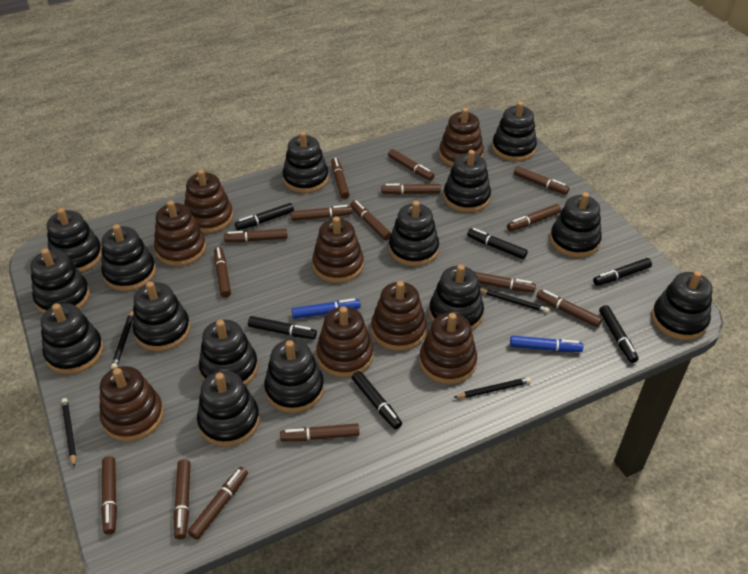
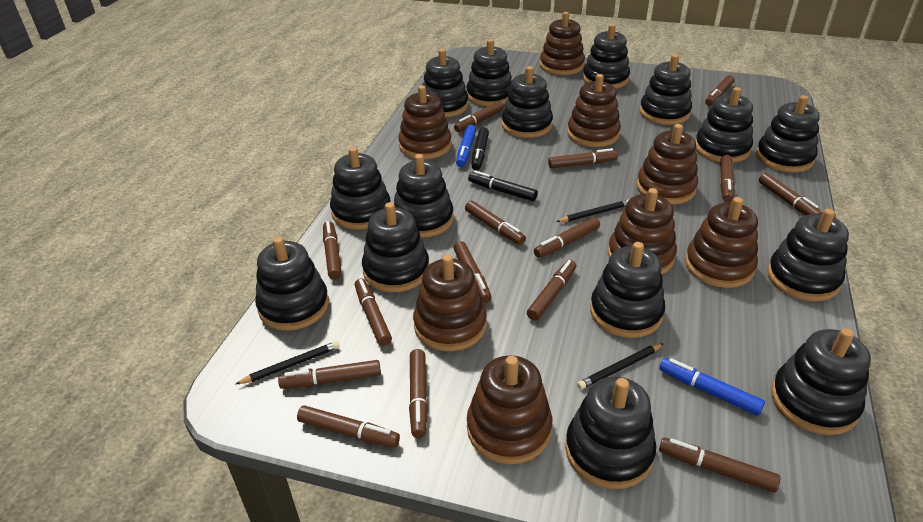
black marker: 6 -> 2
black pencil: 4 -> 3

